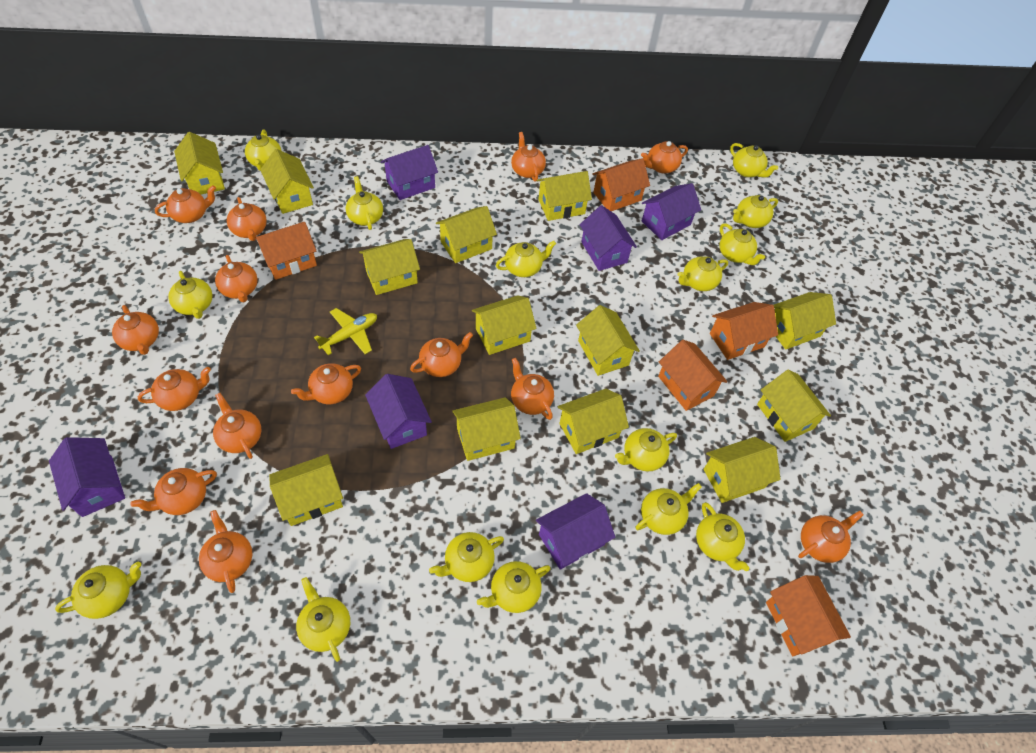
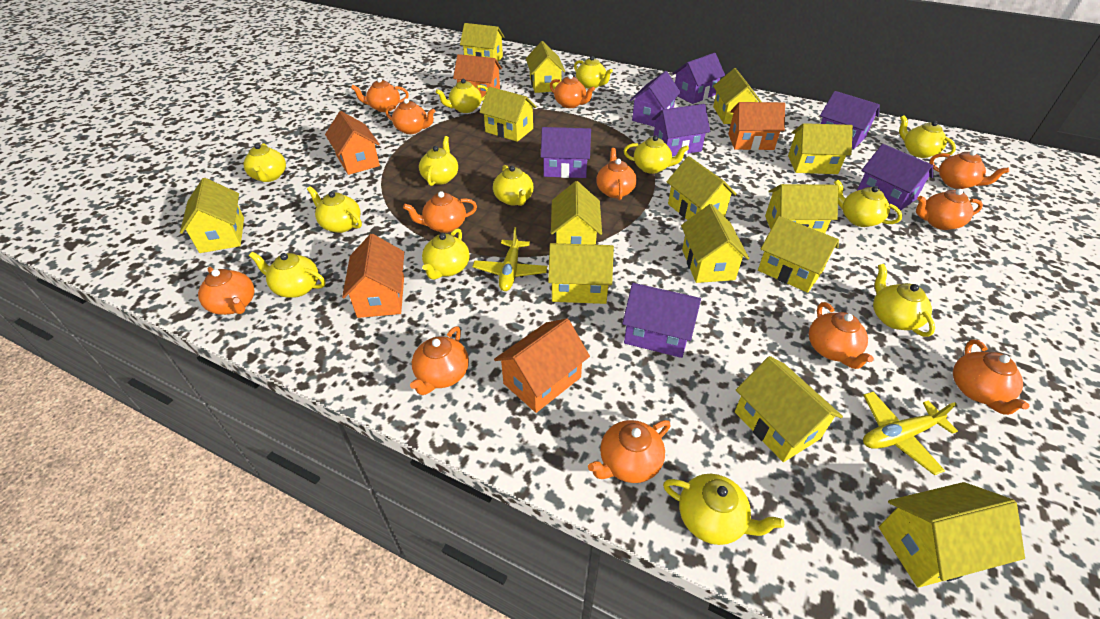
orange teapot: 14 -> 12
purple house: 6 -> 7
yellow house: 13 -> 14
yellow plane: 1 -> 2
yellow teapot: 15 -> 13

